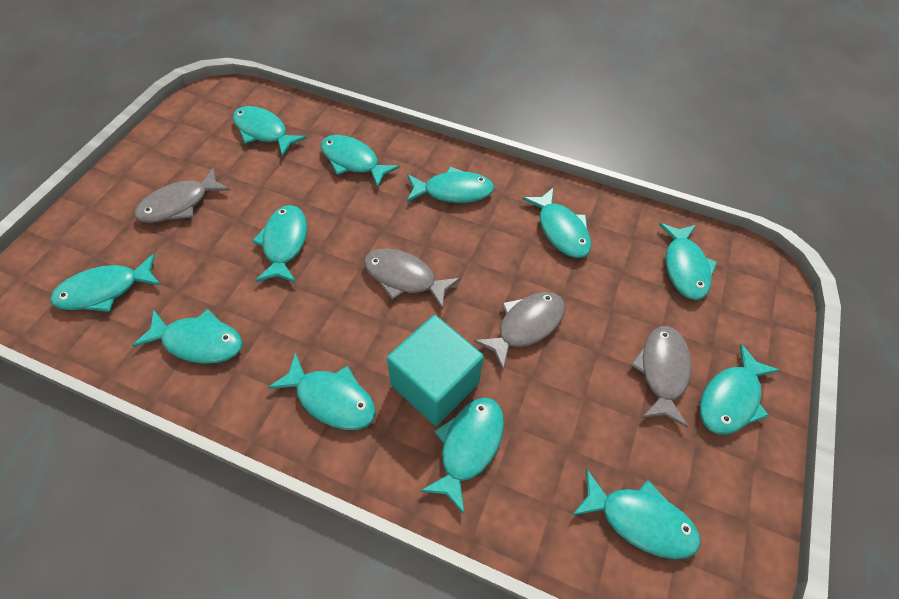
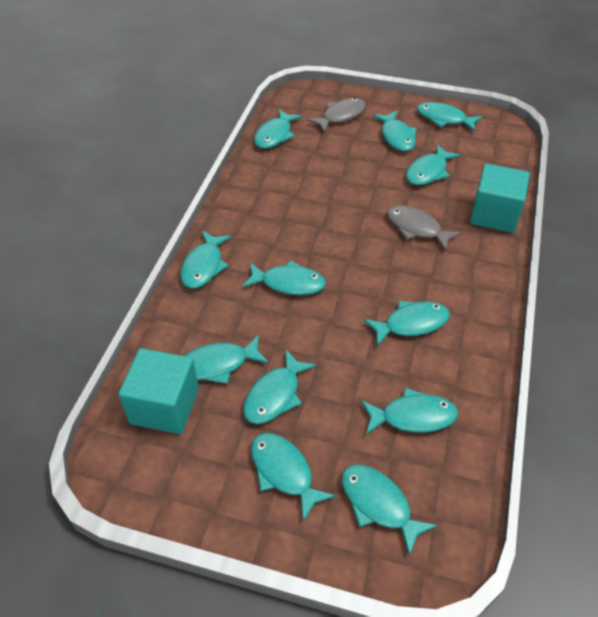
grey fish: 4 -> 2
turquoise cube: 1 -> 2

